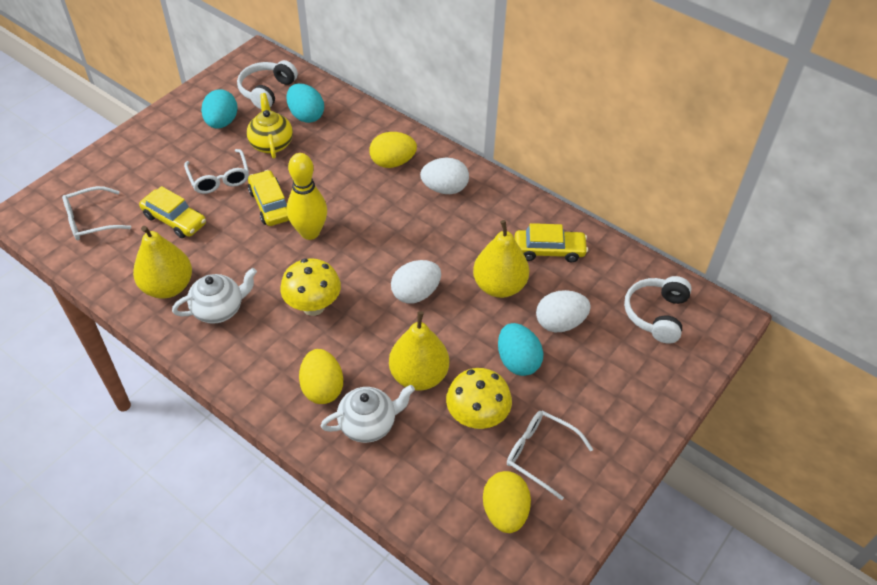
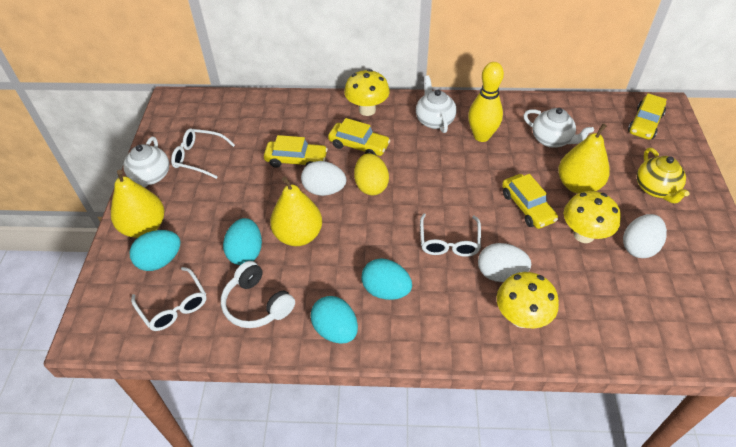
turquoise egg: 3 -> 4
white headphones: 2 -> 1
white teapot: 2 -> 3
yellow car: 3 -> 4
yellow egg: 3 -> 1
yellow mushroom: 2 -> 3

